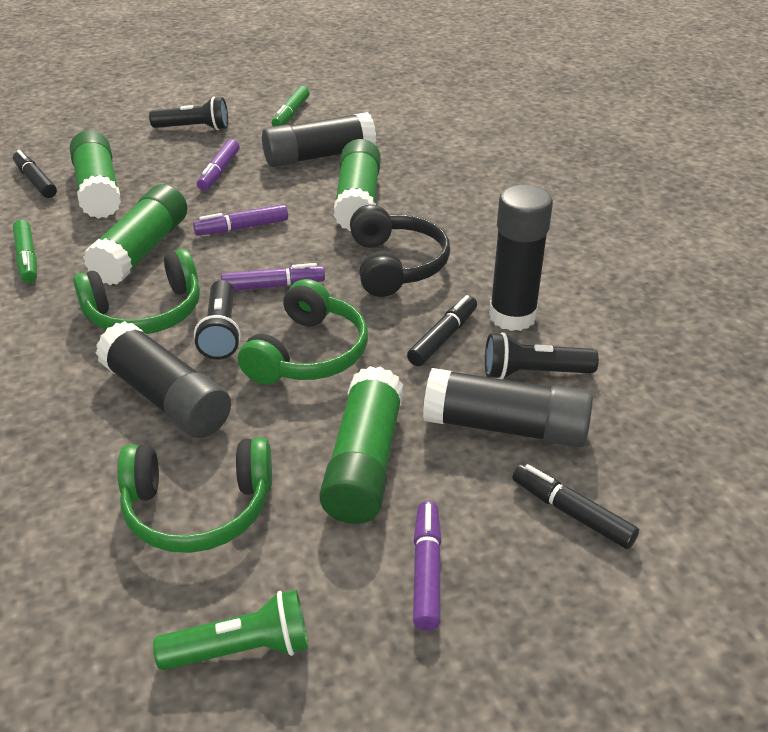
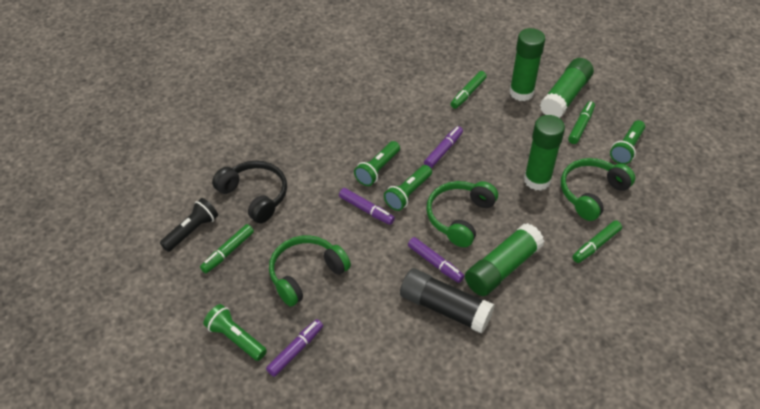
black flashlight: 3 -> 1
black glue stick: 4 -> 1
black marker: 3 -> 0
green flashlight: 1 -> 4
green marker: 2 -> 4

